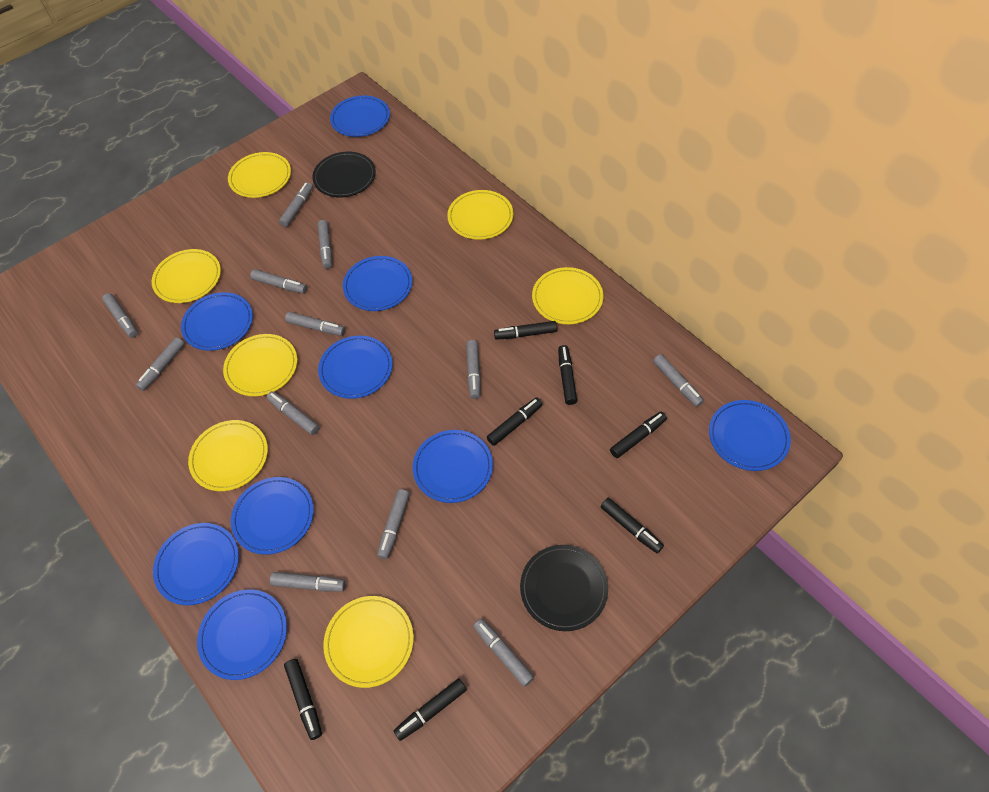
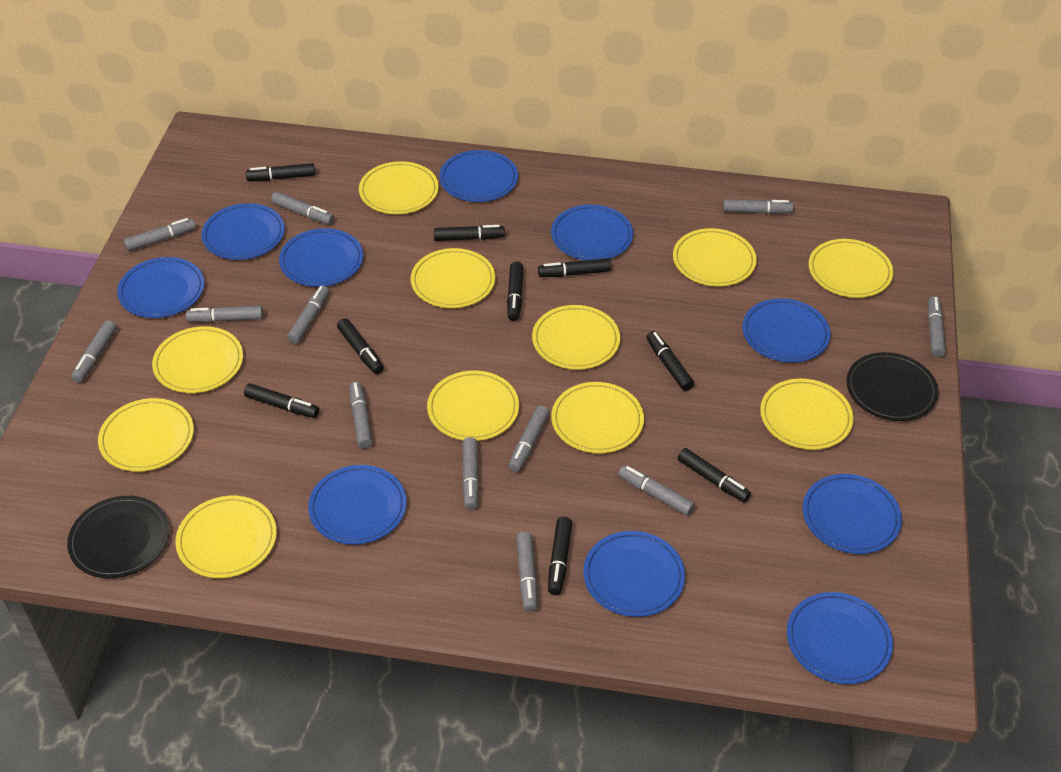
black marker: 7 -> 9
blue plate: 9 -> 10
yellow plate: 7 -> 11

